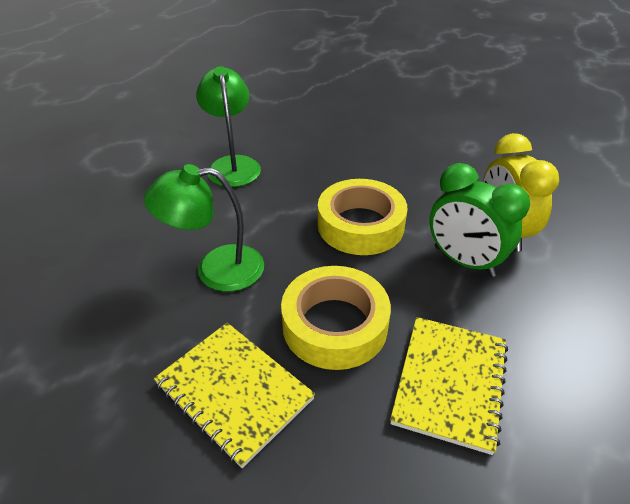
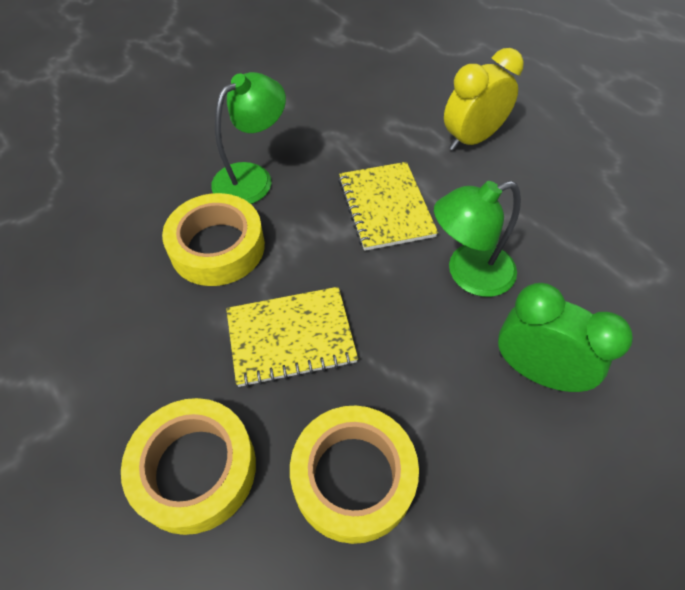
yellow tape: 2 -> 3

